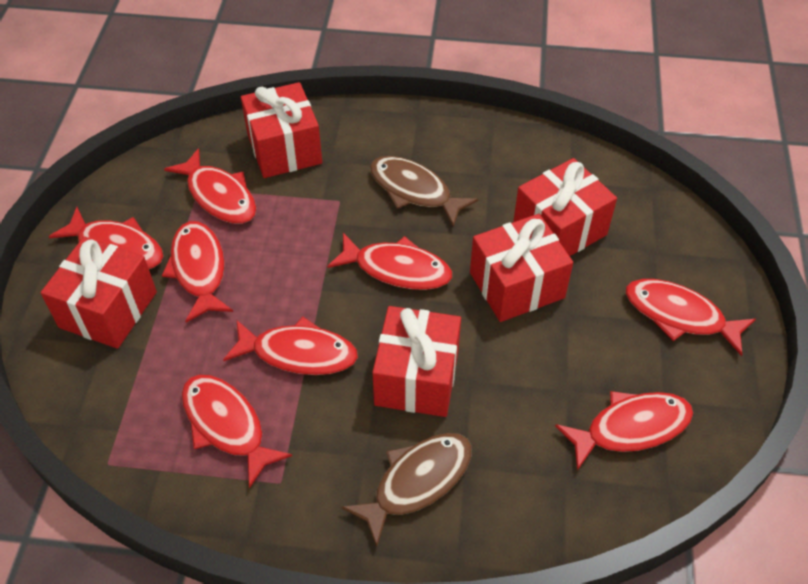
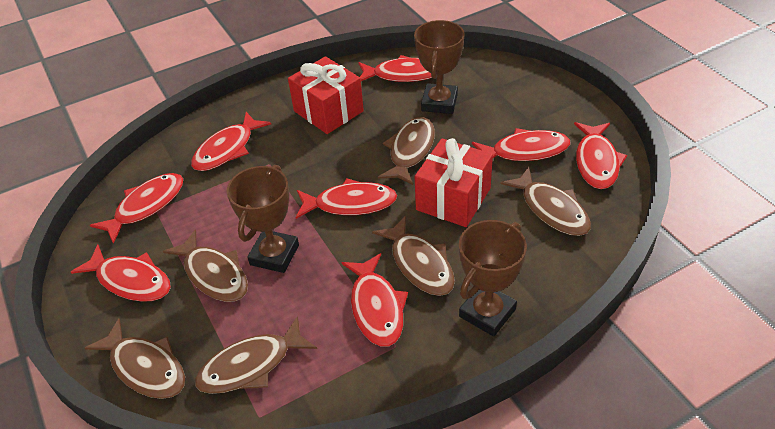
brown fish: 2 -> 6
brown trophy: 0 -> 3
red gift: 5 -> 2

